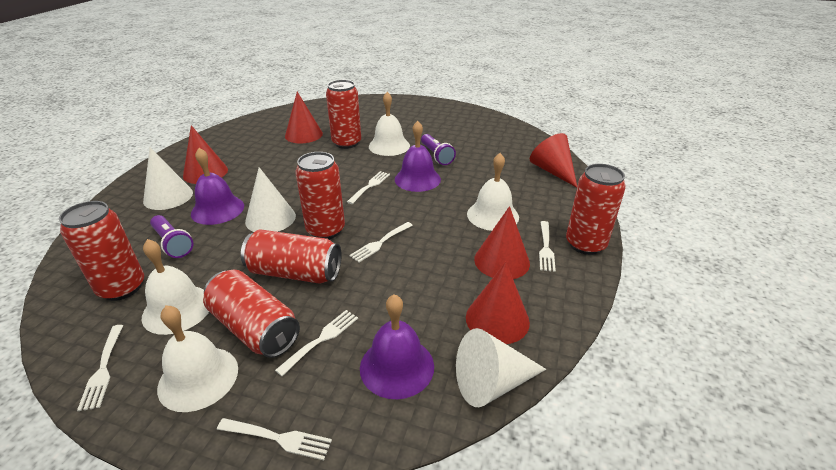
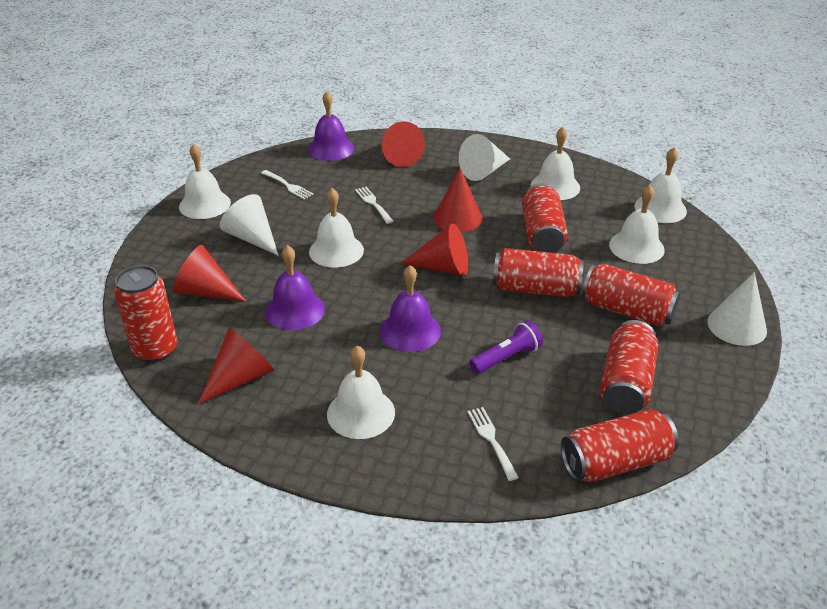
purple flashlight: 2 -> 1
white bell: 4 -> 6
white fork: 6 -> 3

